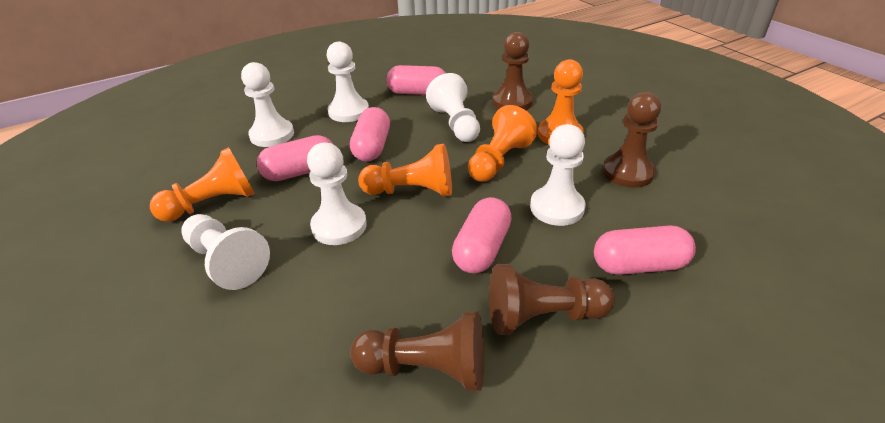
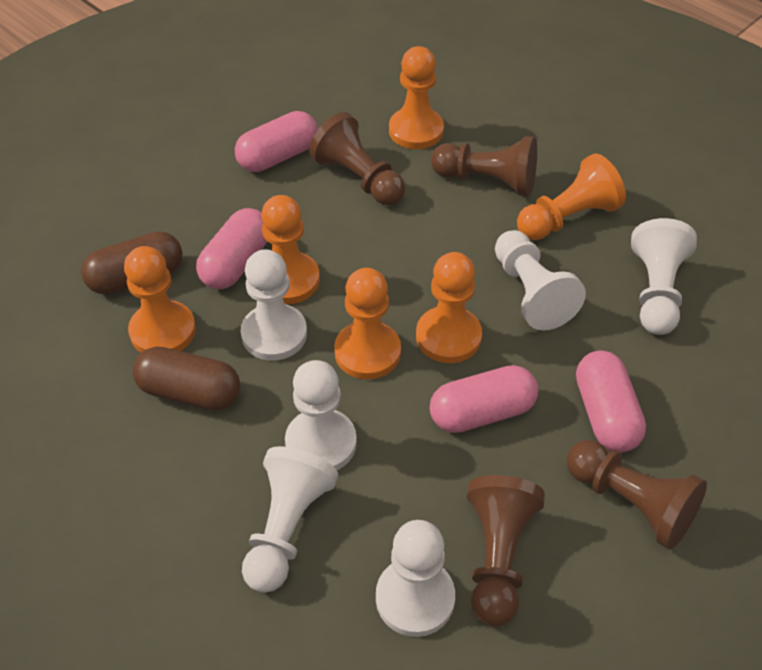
brown capsule: 0 -> 2
orange pawn: 4 -> 6
pink capsule: 5 -> 4

